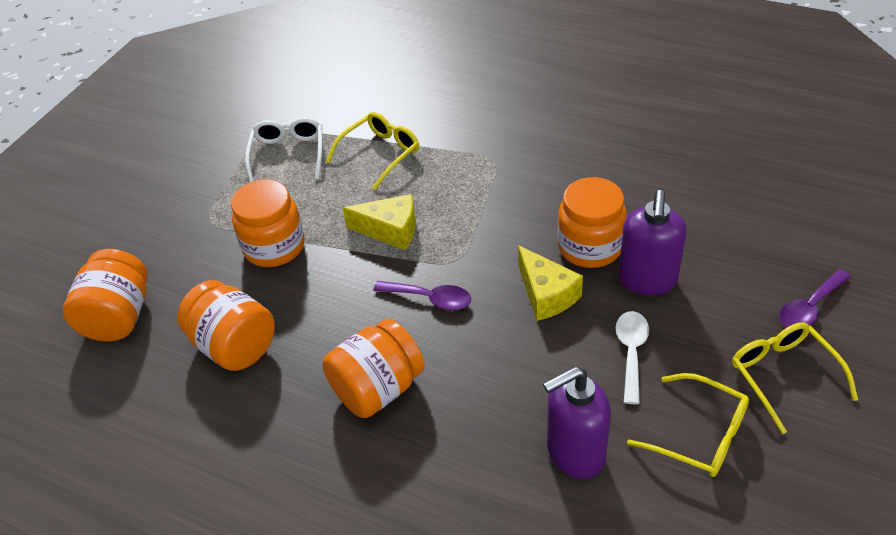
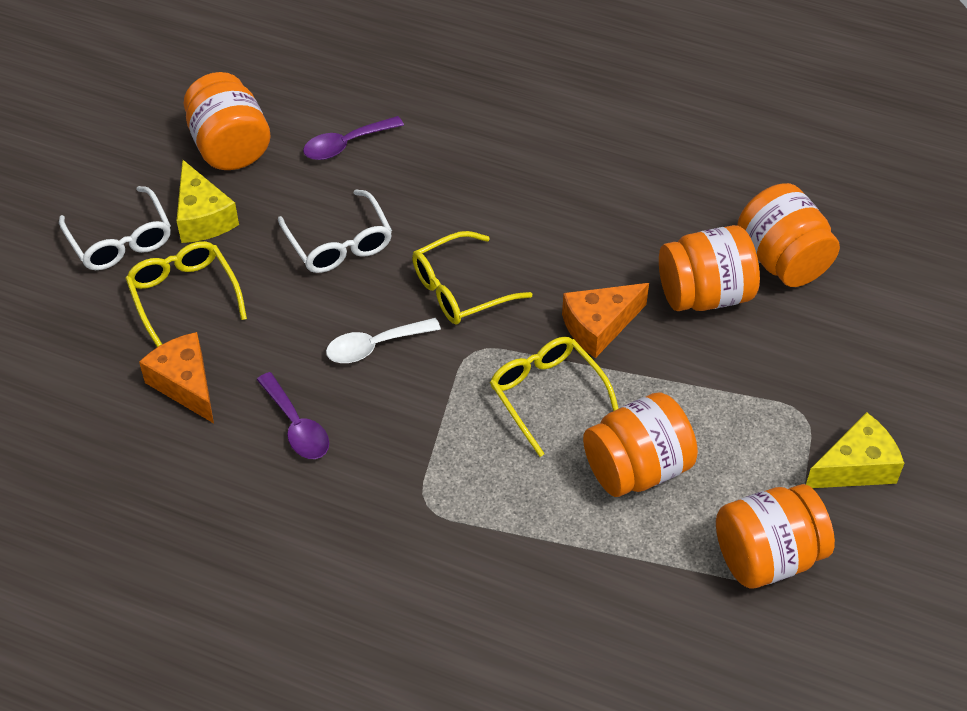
orange cheese: 0 -> 2
purple soap dispenser: 2 -> 0
white glasses: 1 -> 2

